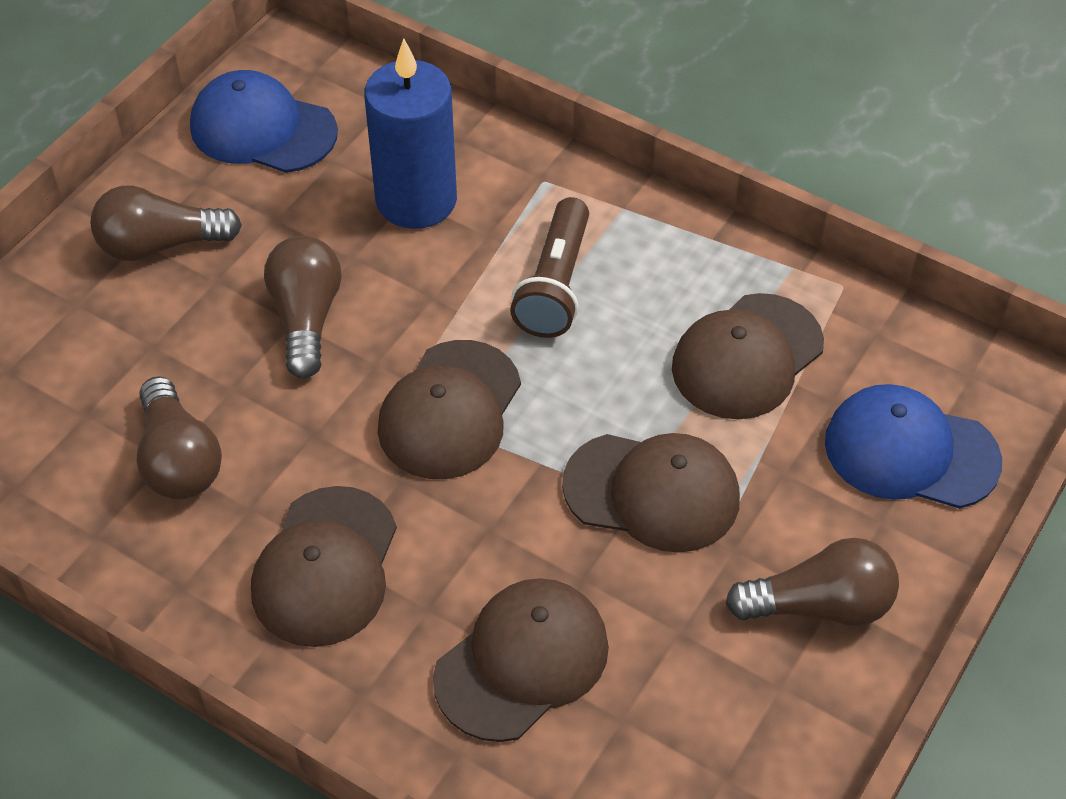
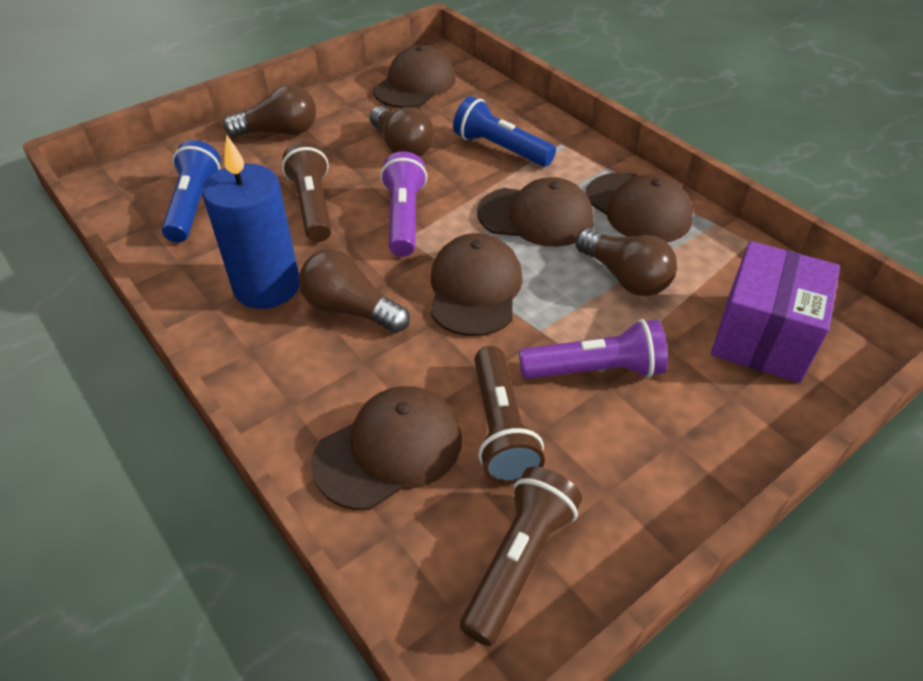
blue cap: 2 -> 0
blue flashlight: 0 -> 2
brown flashlight: 1 -> 3
purple box: 0 -> 1
purple flashlight: 0 -> 2

